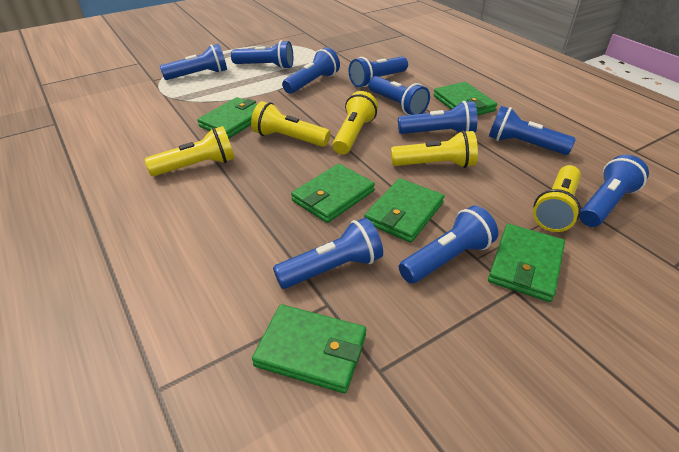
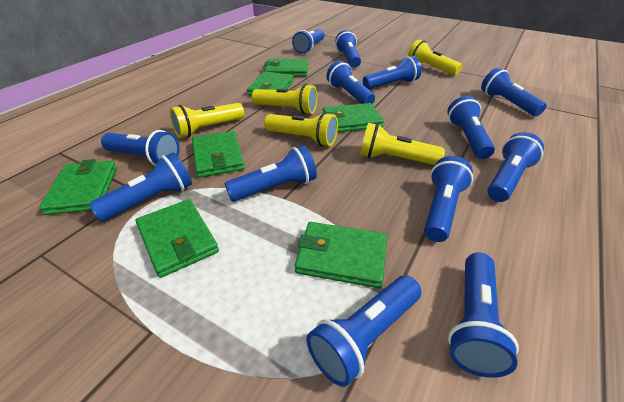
blue flashlight: 10 -> 13
green wallet: 6 -> 7

